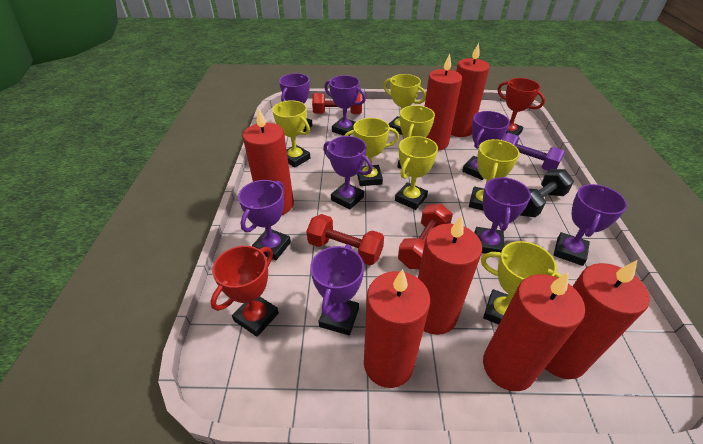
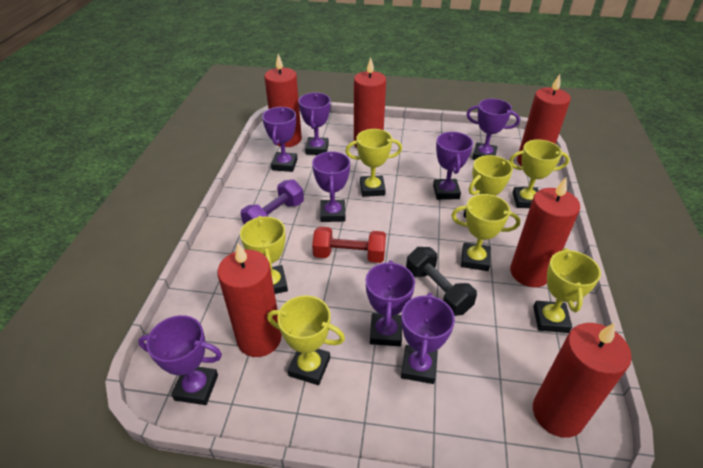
red candle: 7 -> 6
red dumbbell: 3 -> 1
red trophy: 2 -> 0

